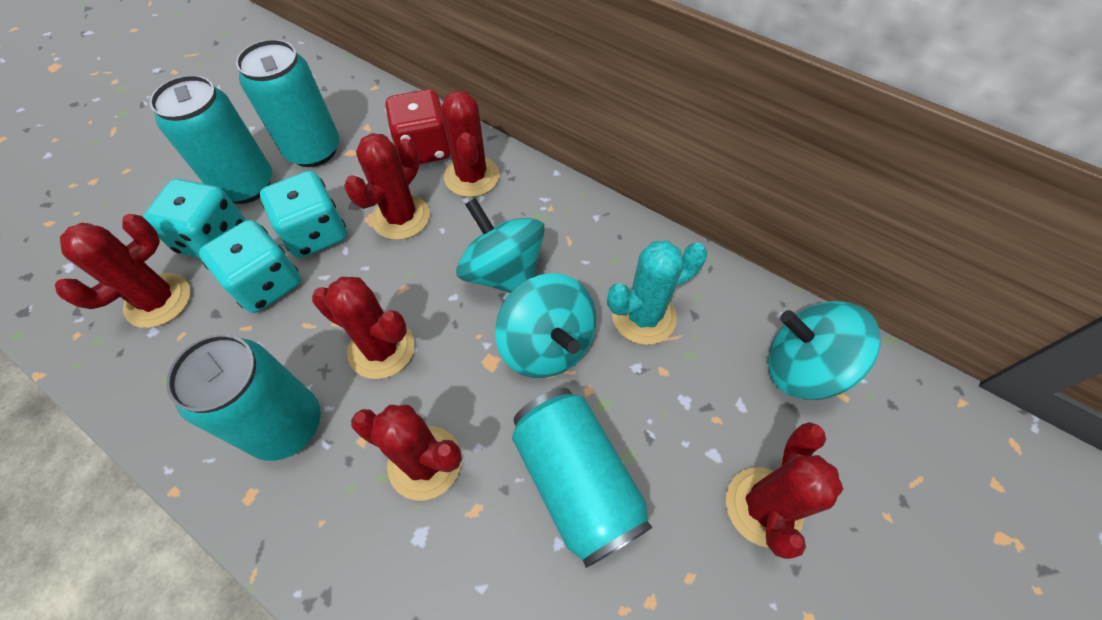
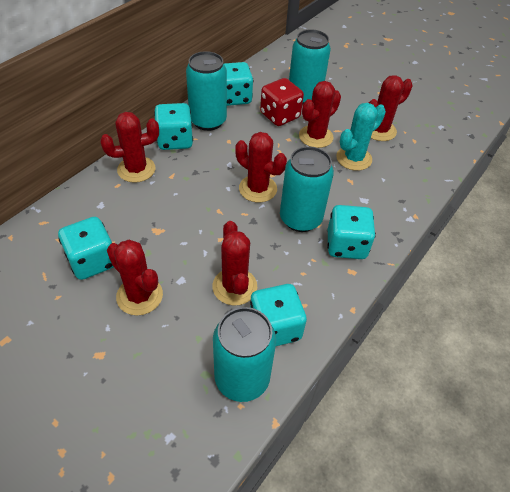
turquoise dice: 3 -> 5
turquoise spinning top: 3 -> 0

